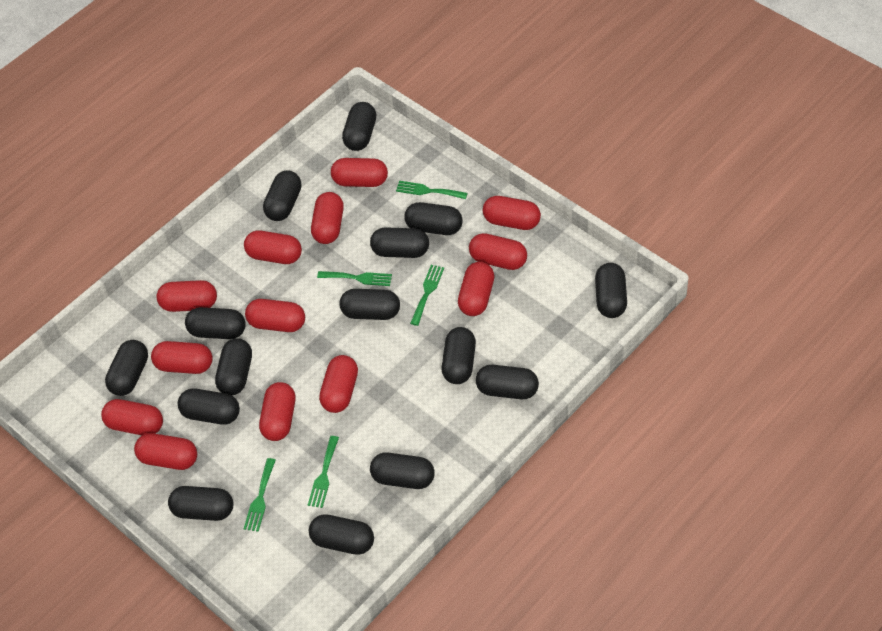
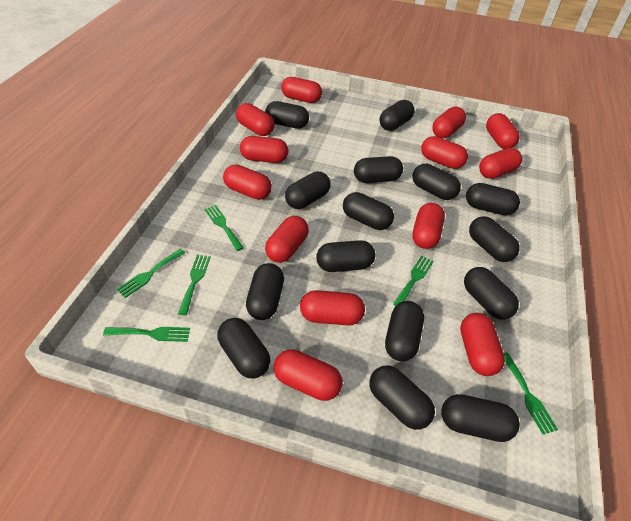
green fork: 5 -> 6

